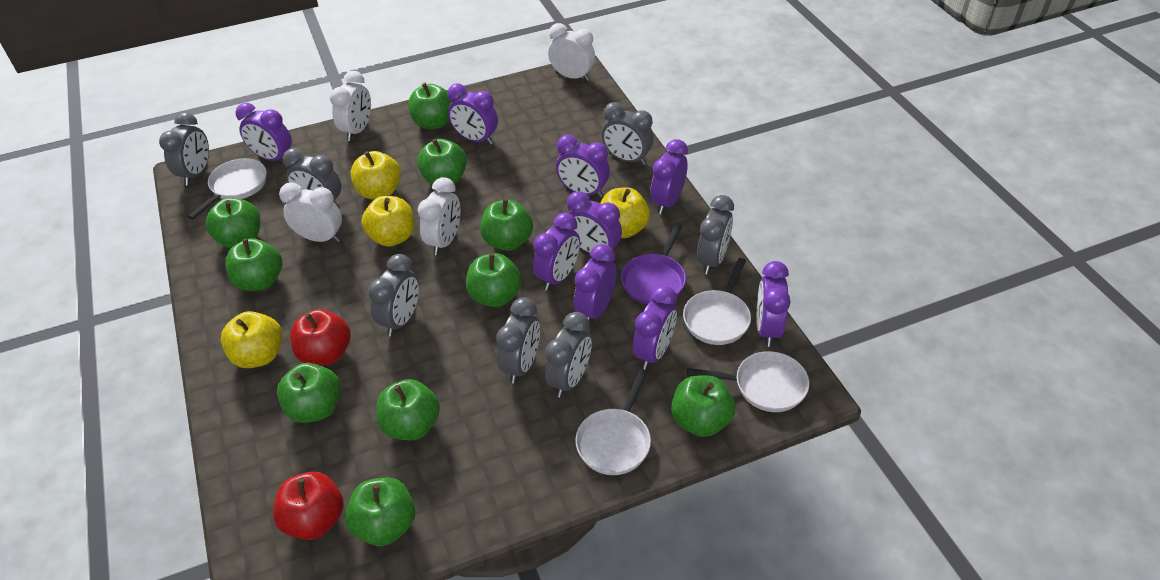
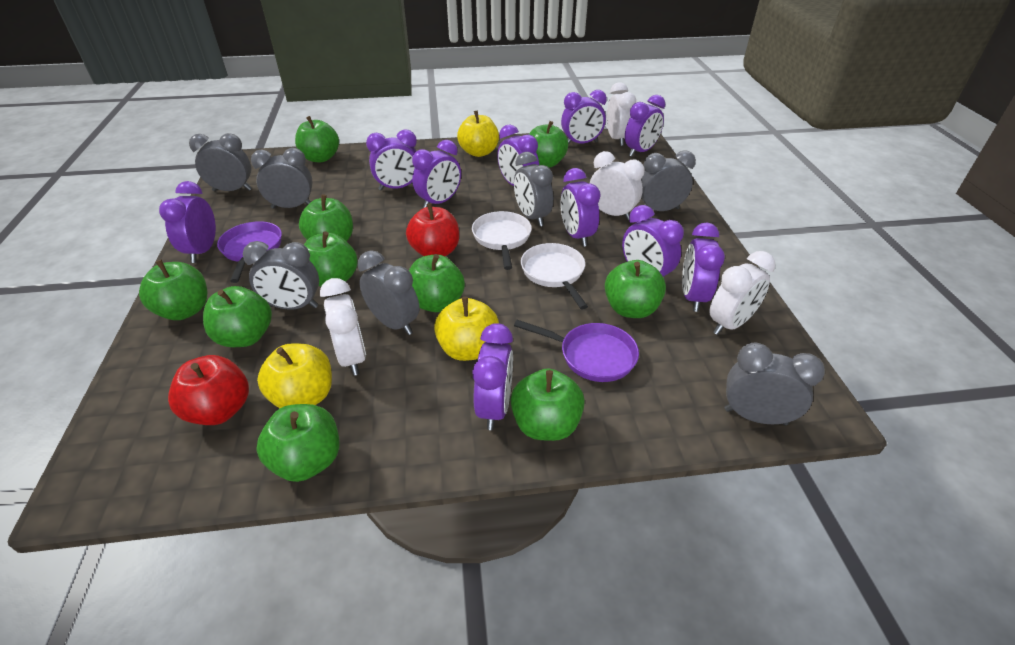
purple clock: 9 -> 10
purple pan: 1 -> 2
white pan: 4 -> 2
yellow apple: 4 -> 3

